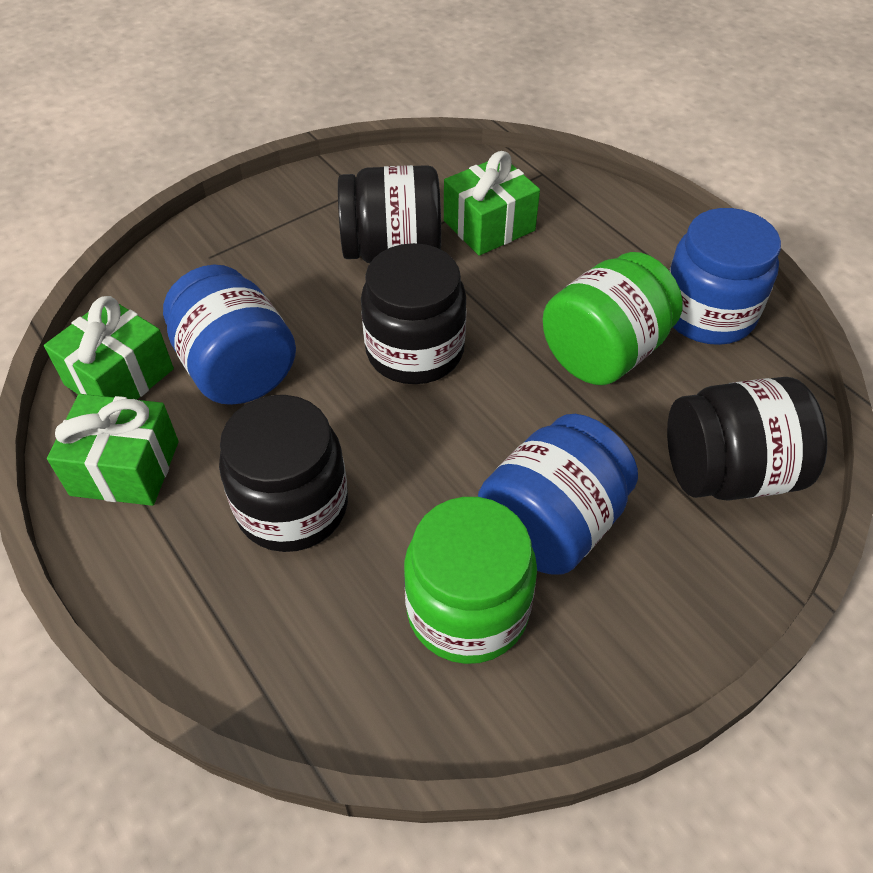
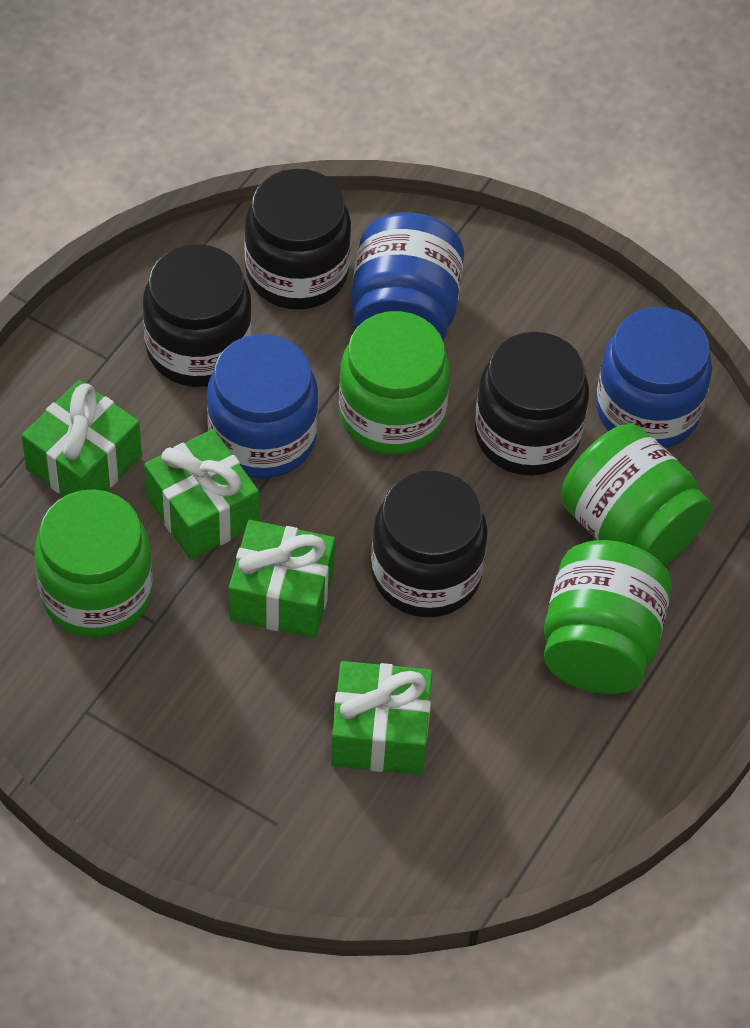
green gift: 3 -> 4
green jar: 2 -> 4

